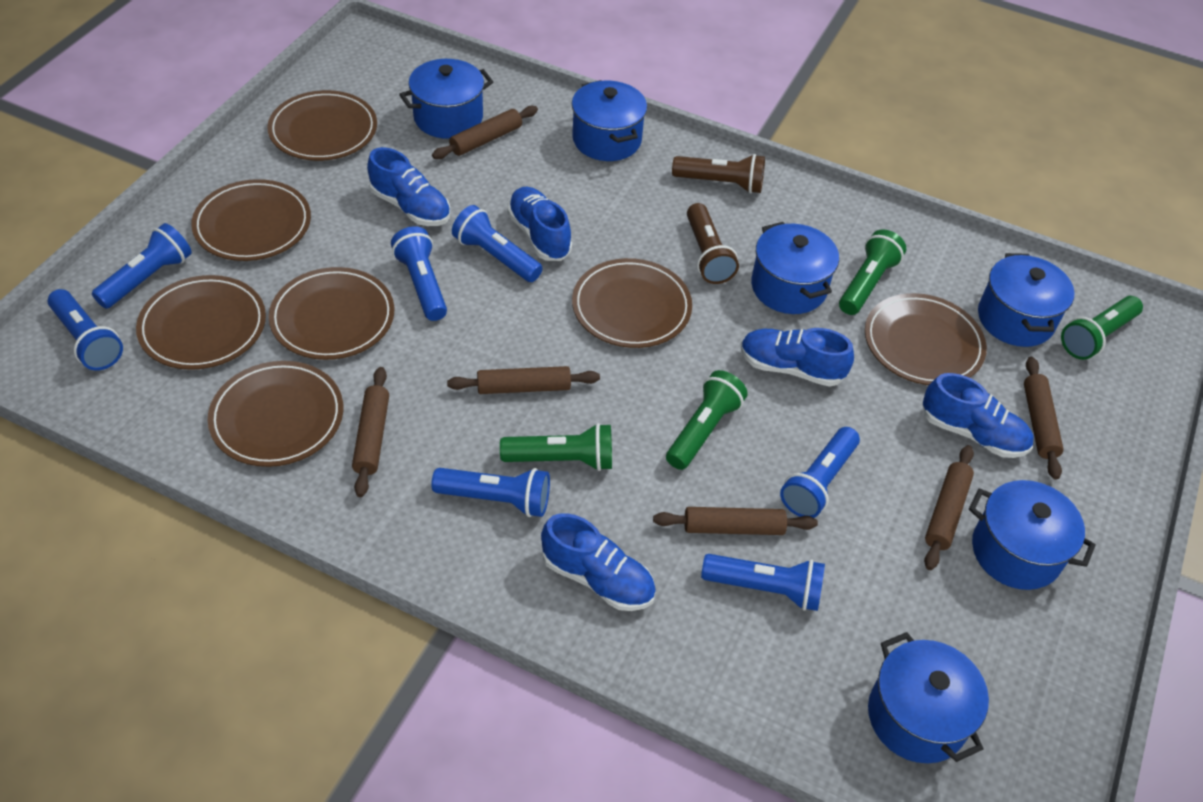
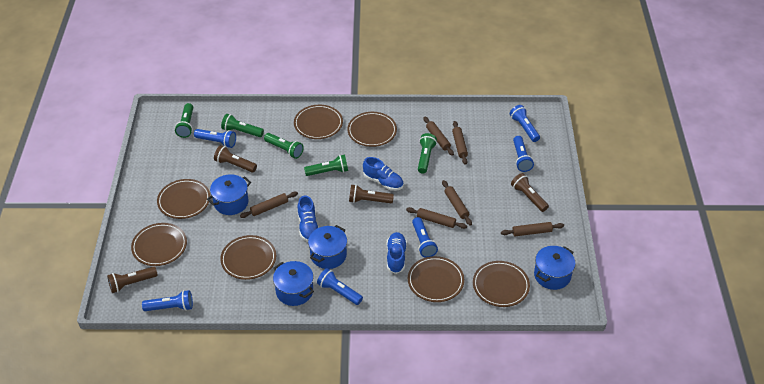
blue flashlight: 7 -> 6
blue pot: 6 -> 4
blue shoe: 5 -> 3
brown flashlight: 2 -> 4
green flashlight: 4 -> 5

